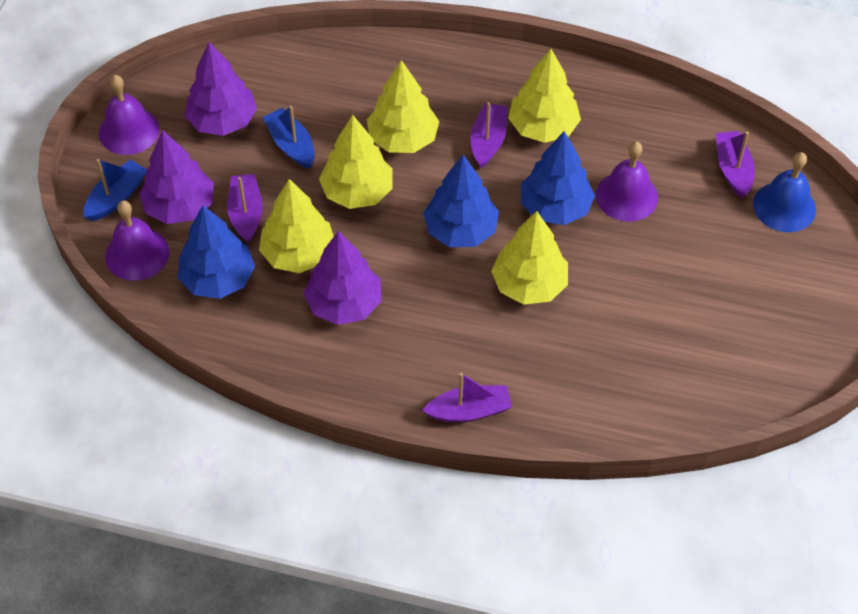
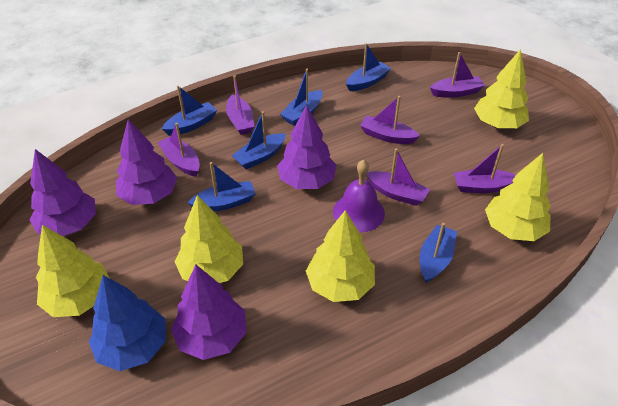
blue bell: 1 -> 0
blue boat: 2 -> 6
blue tree: 3 -> 1
purple bell: 3 -> 1
purple boat: 4 -> 6
purple tree: 3 -> 4

